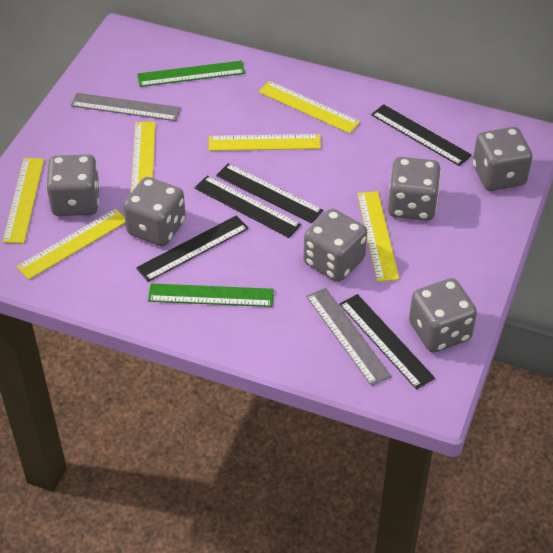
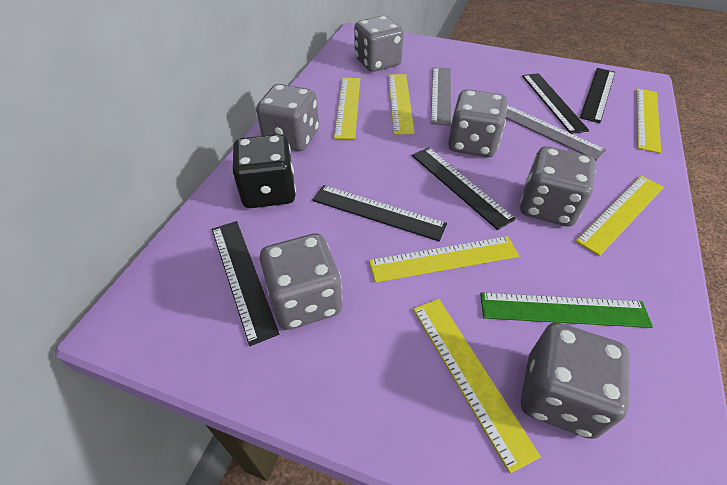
black dice: 0 -> 1
green ruler: 2 -> 1

